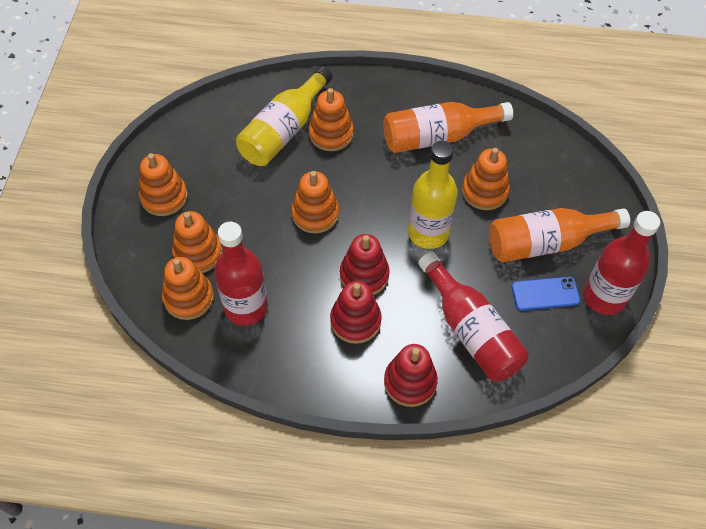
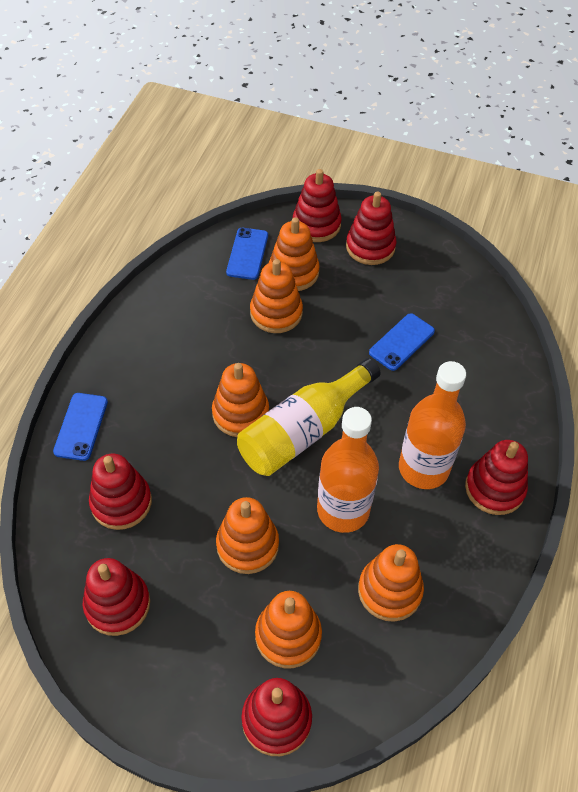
blue phone: 1 -> 3
red bottle: 3 -> 0
red stacking toy: 3 -> 6
yellow bottle: 2 -> 1

